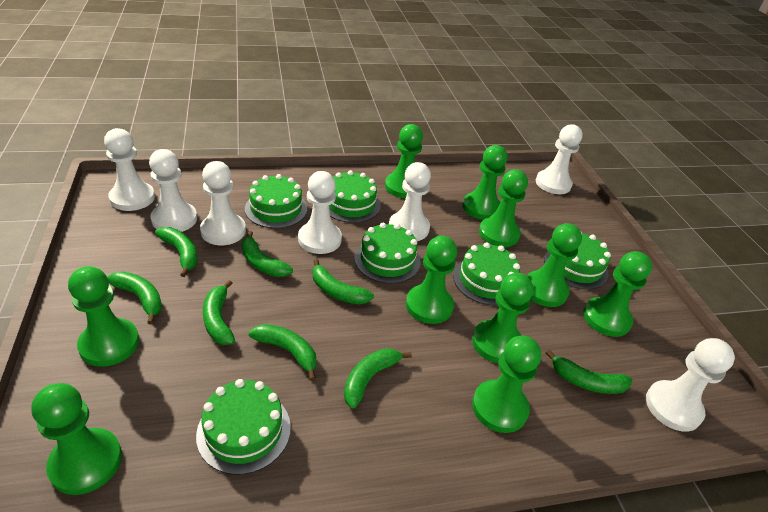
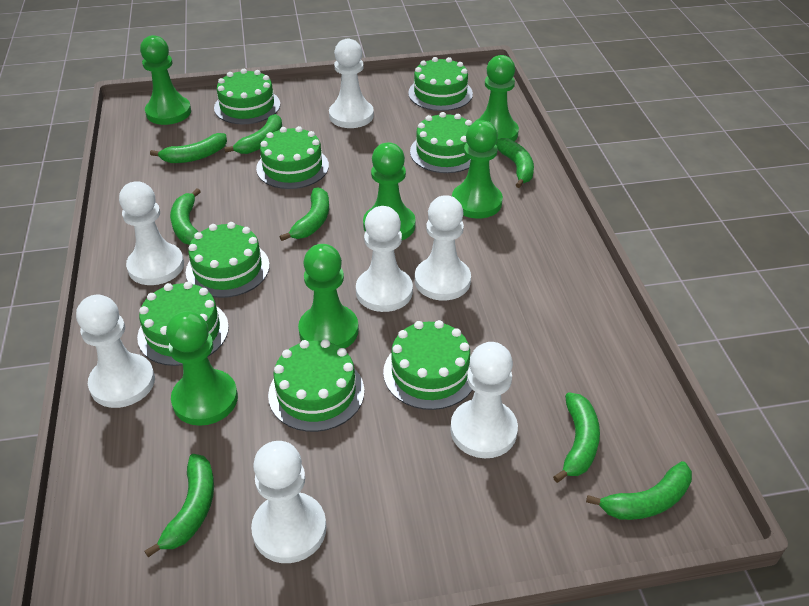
green cake: 6 -> 8
green pawn: 10 -> 6

